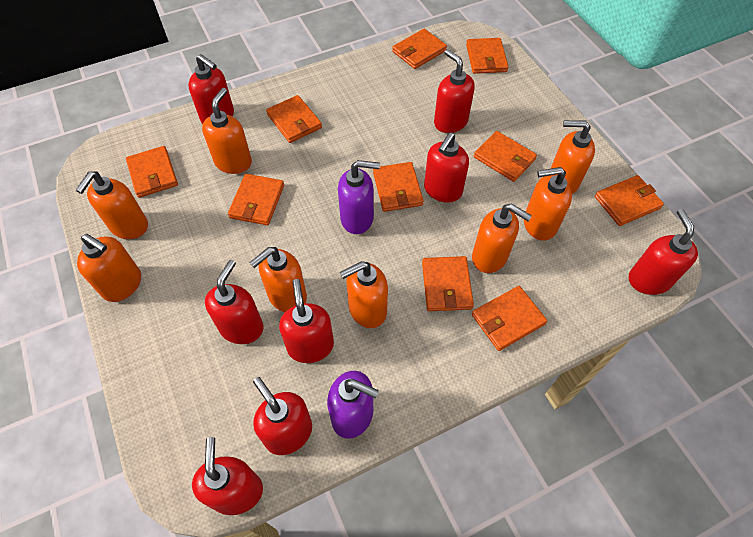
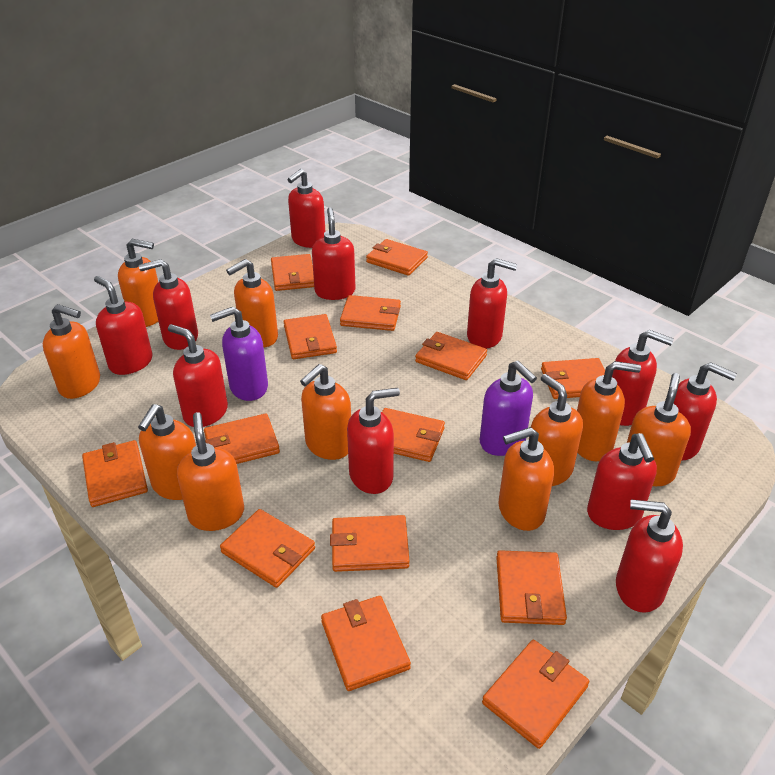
orange soap dispenser: 8 -> 10
orange wallet: 10 -> 14
red soap dispenser: 8 -> 11

